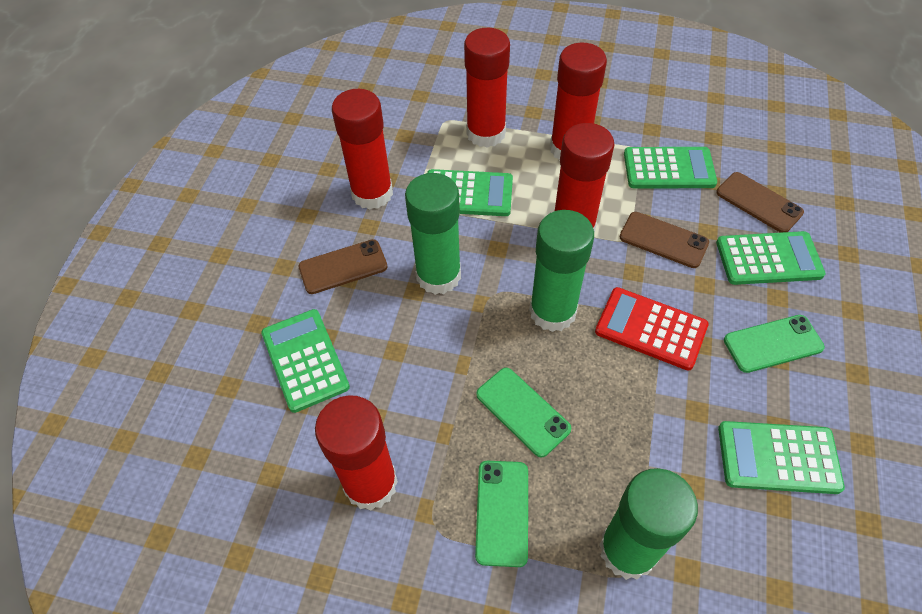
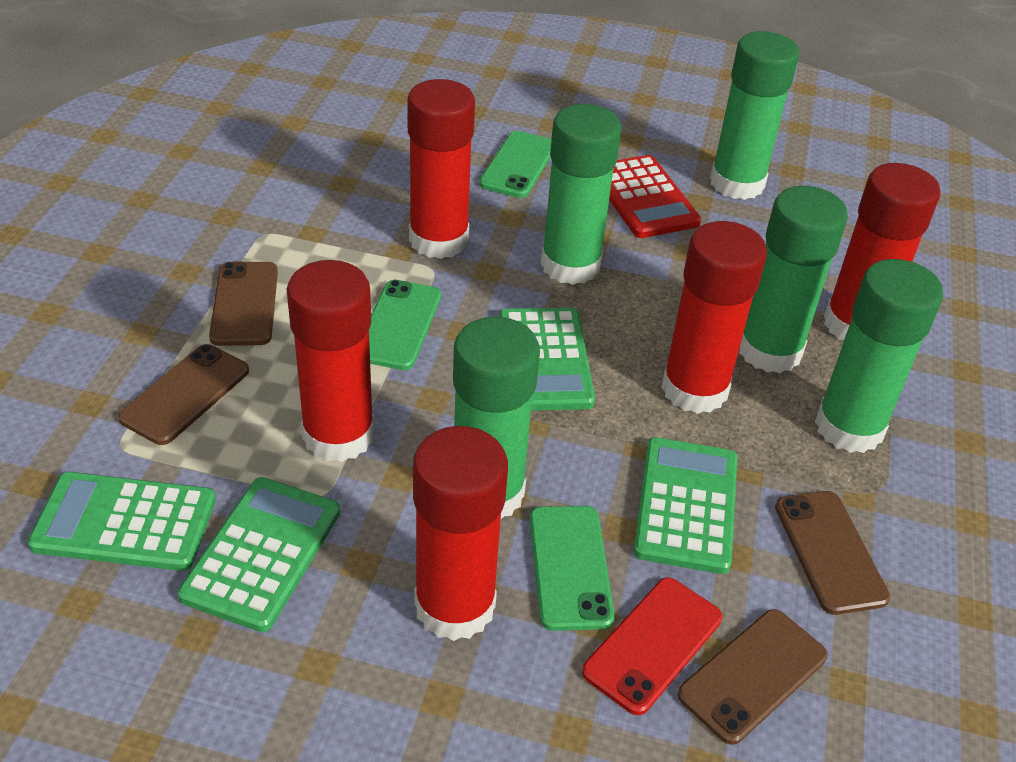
brown phone: 3 -> 4
green calculator: 5 -> 4
green glue stick: 3 -> 5
red phone: 0 -> 1

